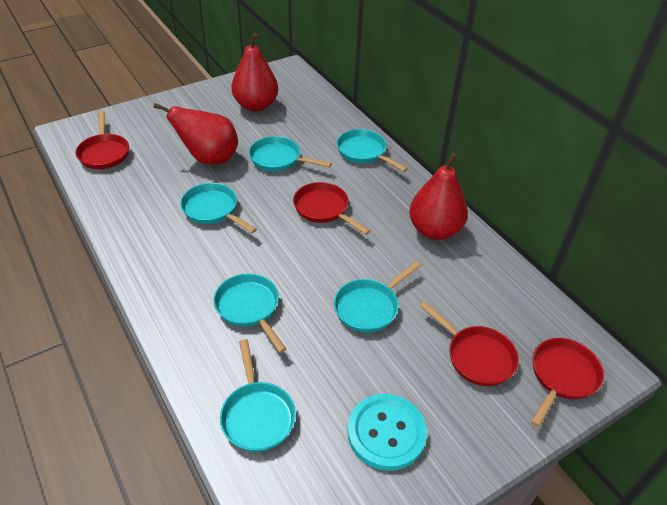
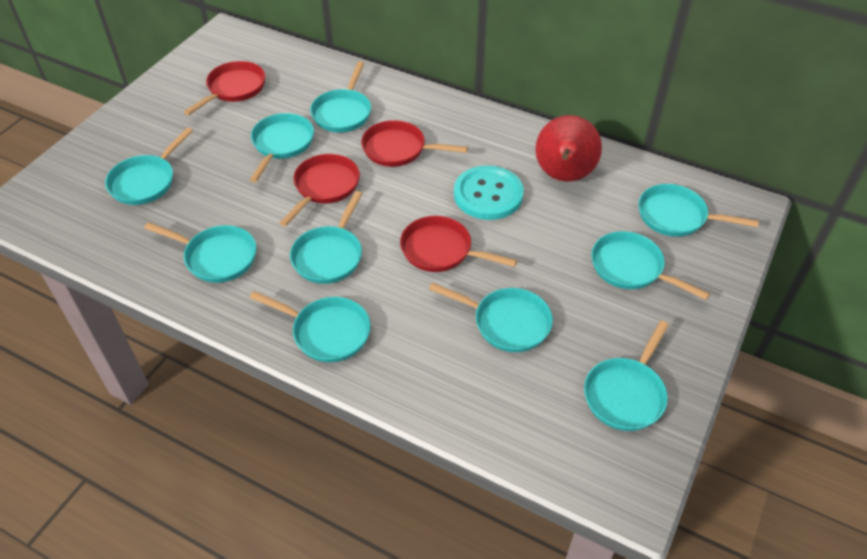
red pear: 3 -> 1
turquoise pan: 6 -> 10

